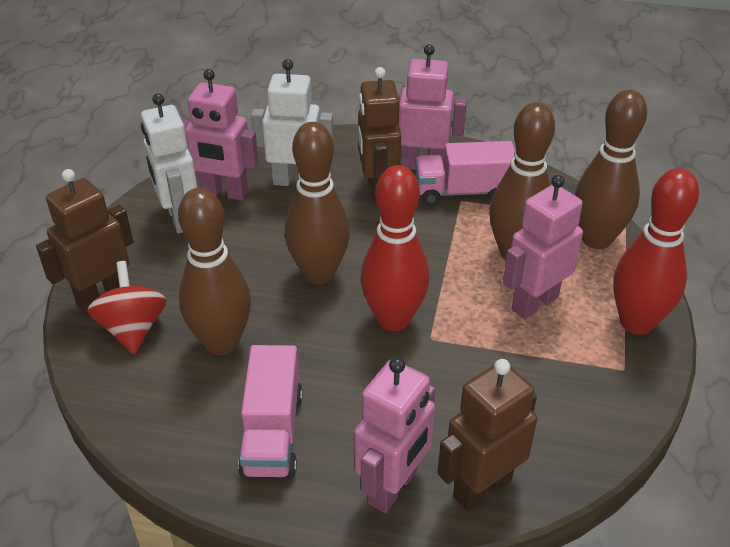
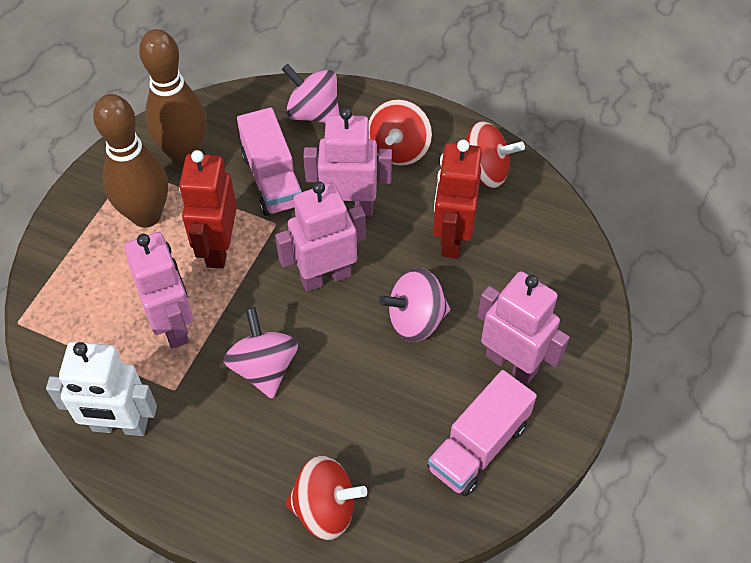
brown bowling pin: 4 -> 2
brown robot: 3 -> 0
pink spinning top: 0 -> 3
red bowling pin: 2 -> 0
red robot: 0 -> 2
red spinning top: 1 -> 3
white robot: 2 -> 1

